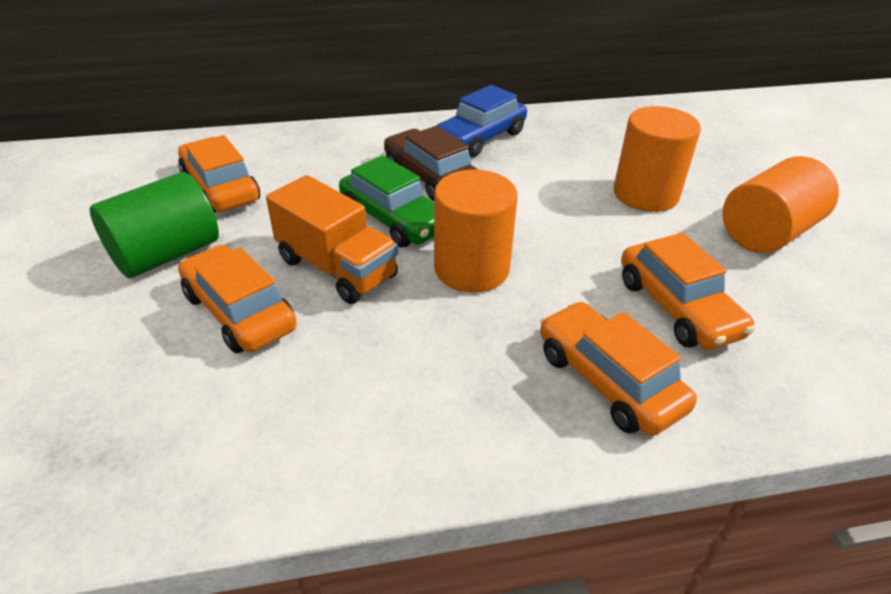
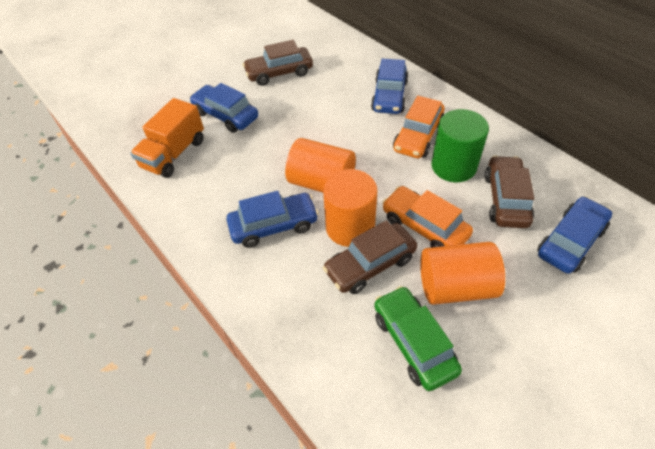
blue car: 1 -> 4
brown car: 1 -> 3
orange car: 4 -> 2

